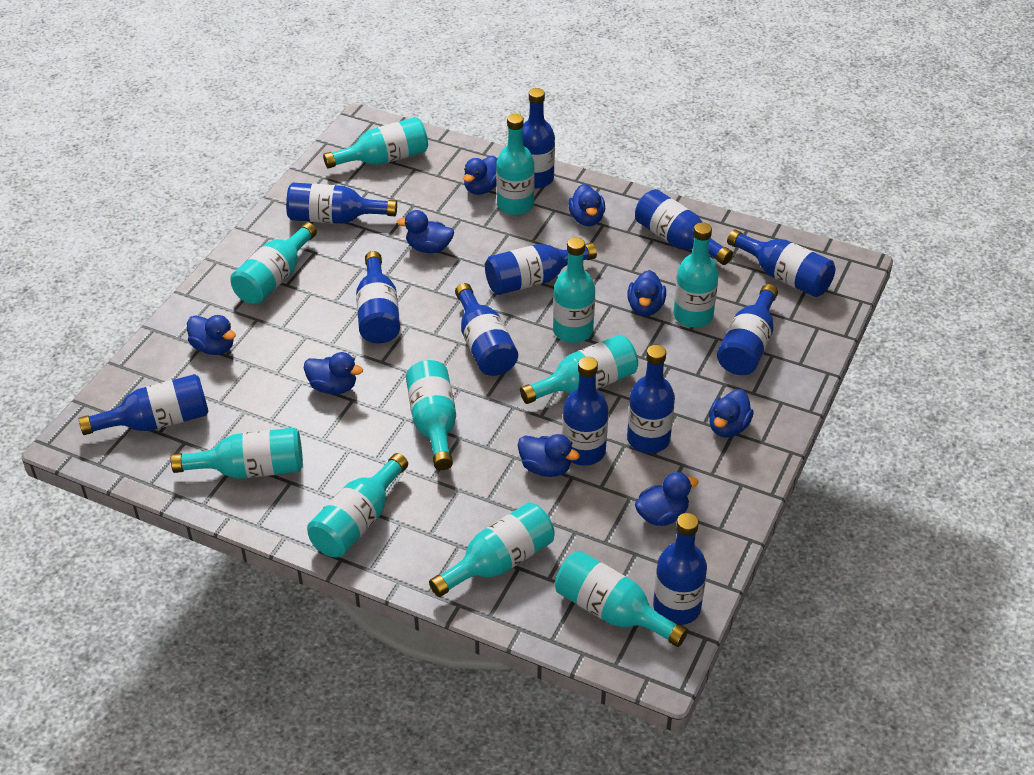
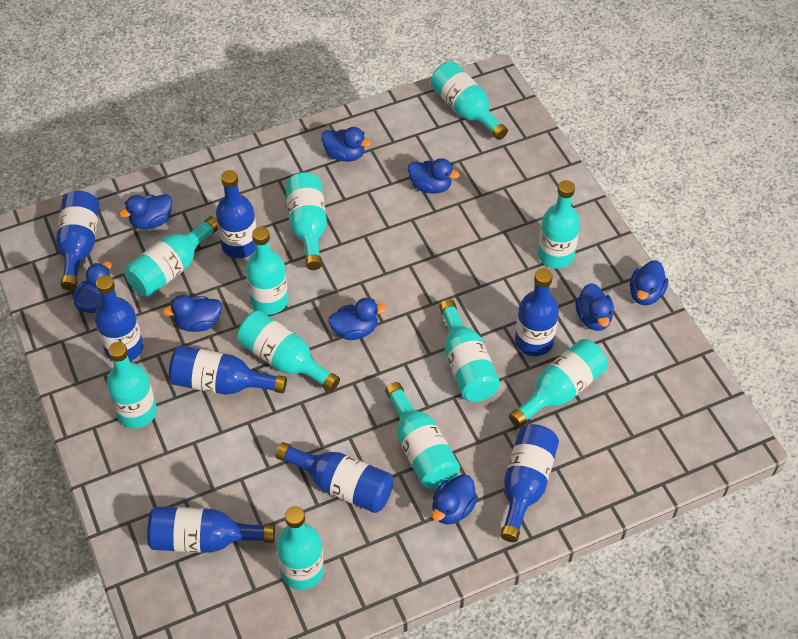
blue bottle: 12 -> 8

